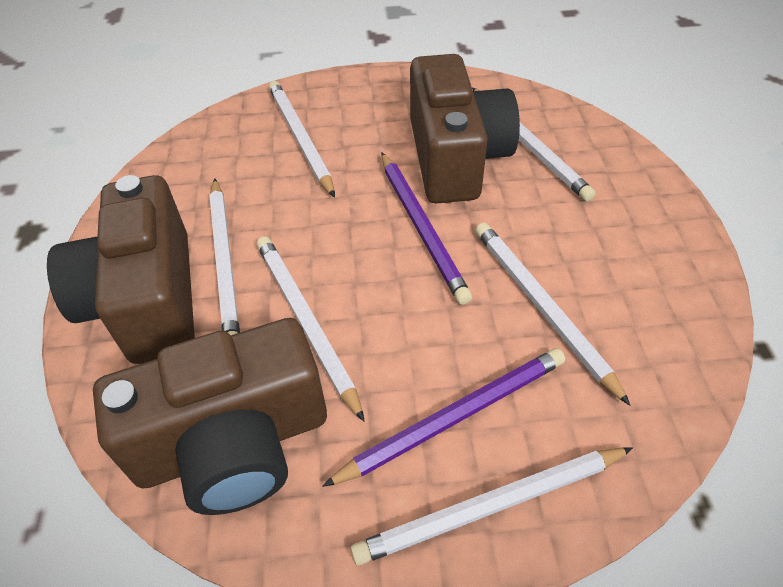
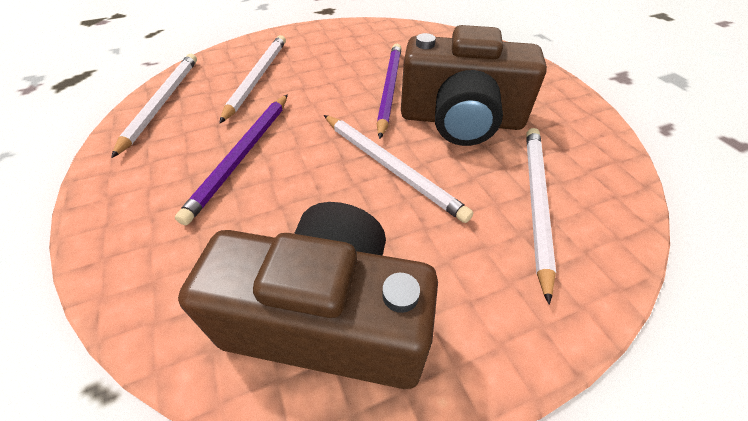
brown camera: 3 -> 2
white pencil: 6 -> 4

